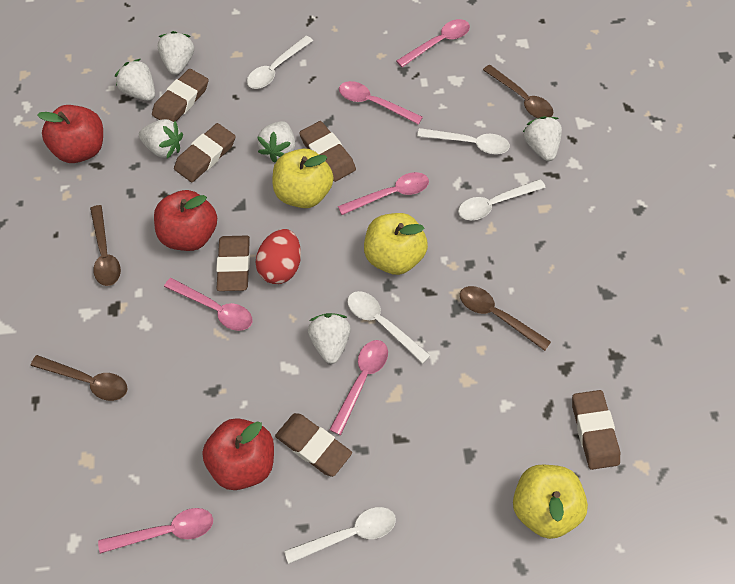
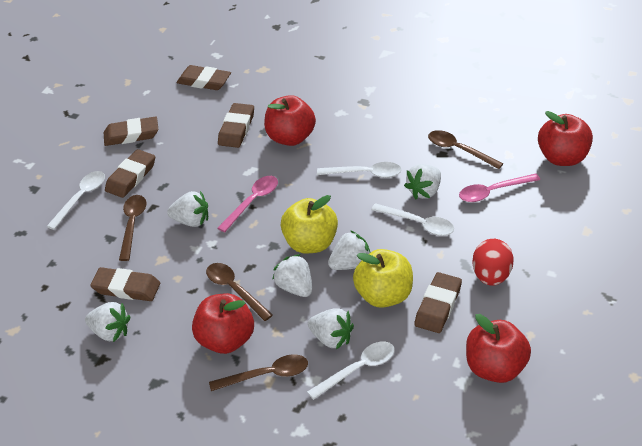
pink spoon: 6 -> 2
red apple: 3 -> 4
white spoon: 5 -> 4
yellow apple: 3 -> 2

